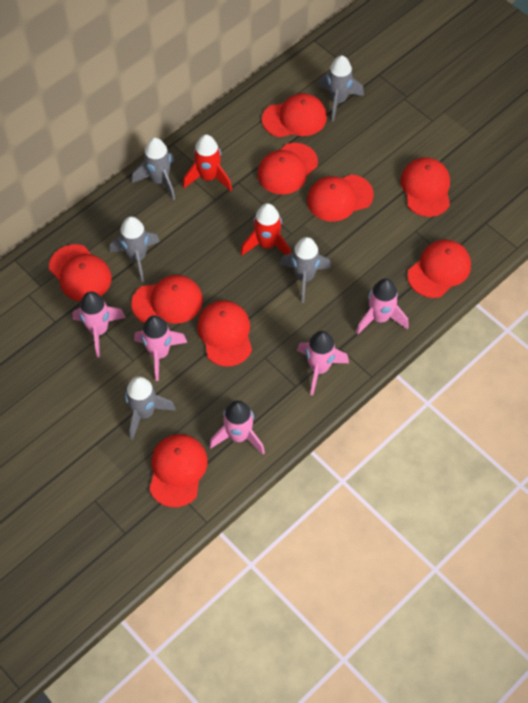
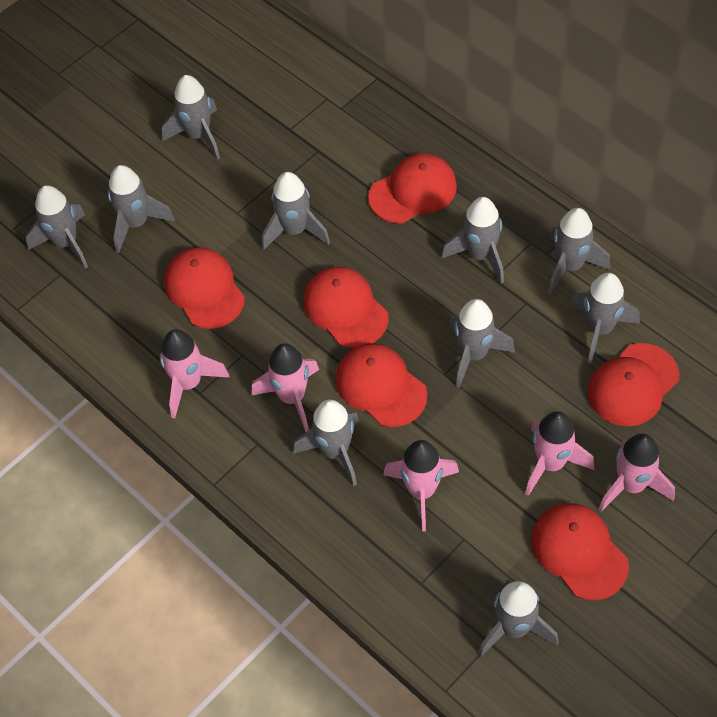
grey rocket: 5 -> 10
red cap: 9 -> 6
red rocket: 2 -> 0

